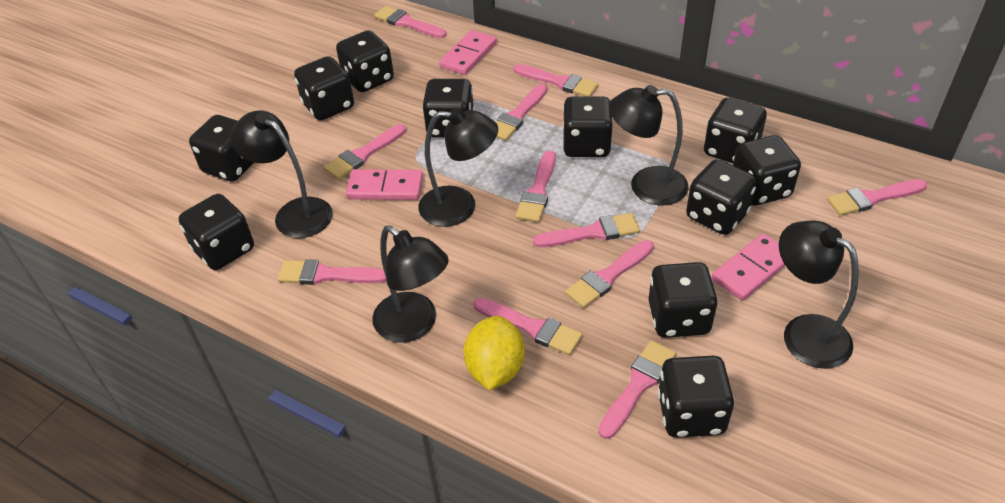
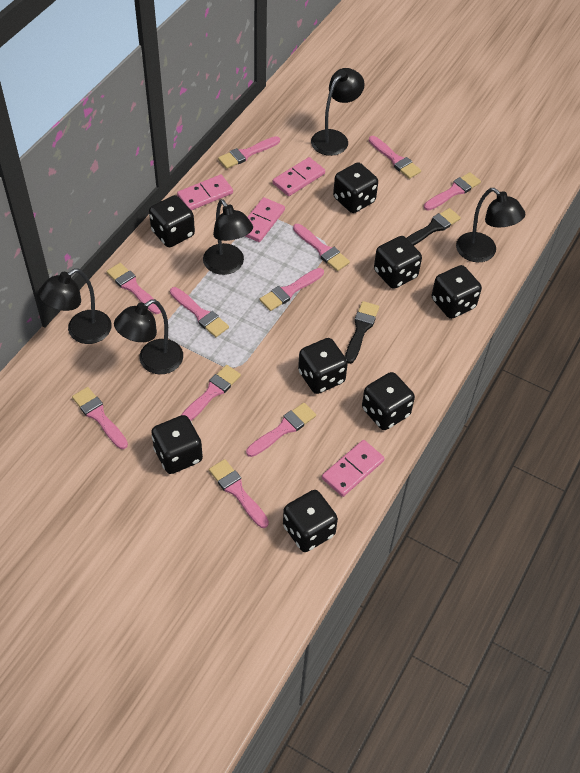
black brush: 0 -> 2
black dice: 11 -> 8
pink domino: 3 -> 4
yellow lemon: 1 -> 0

